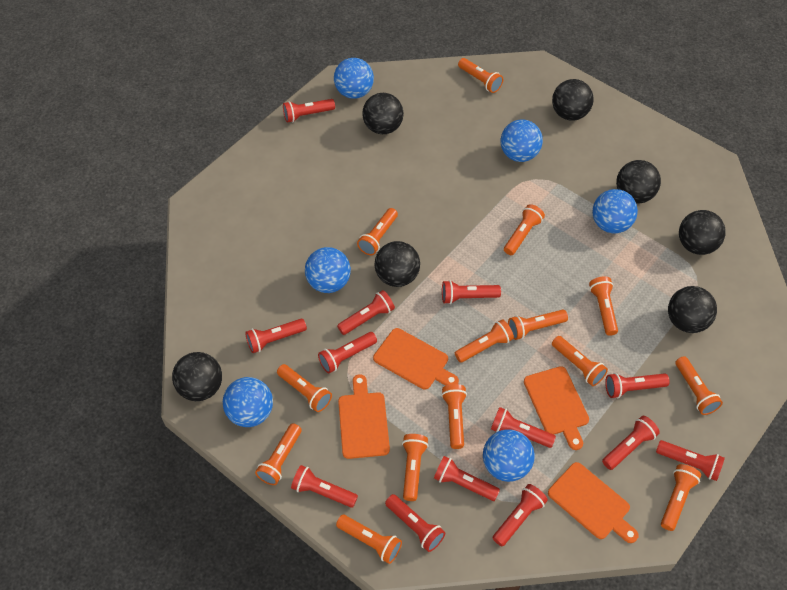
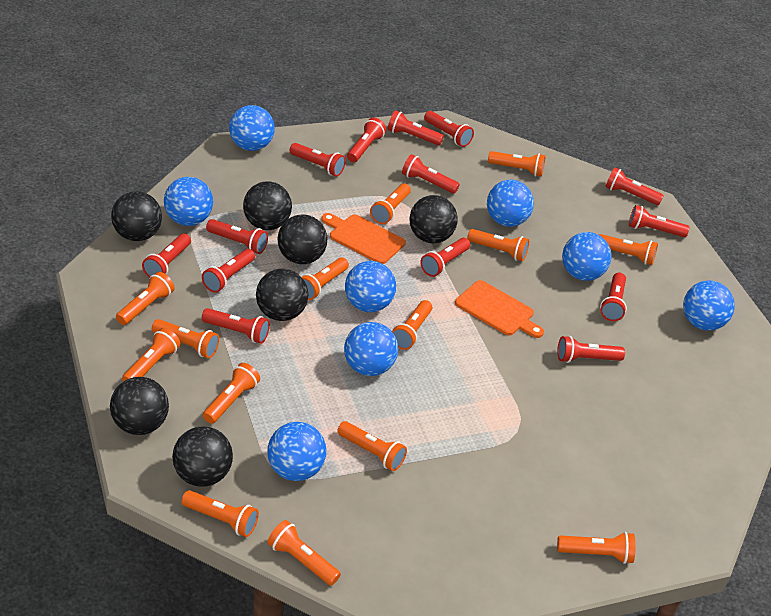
blue ball: 6 -> 8
orange cutting board: 4 -> 2
red flashlight: 13 -> 14

